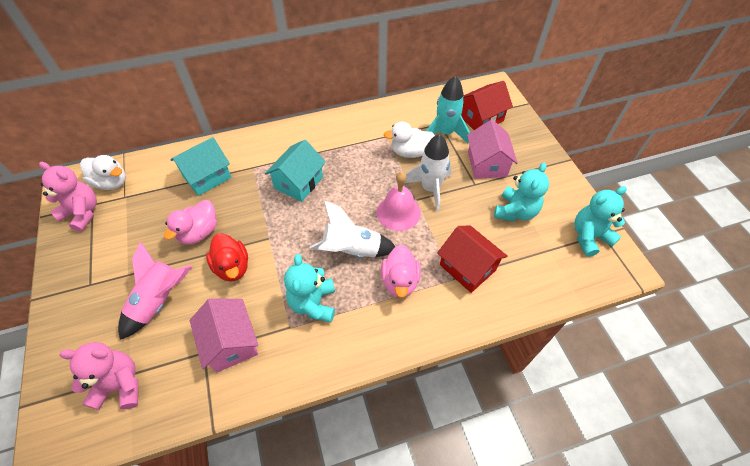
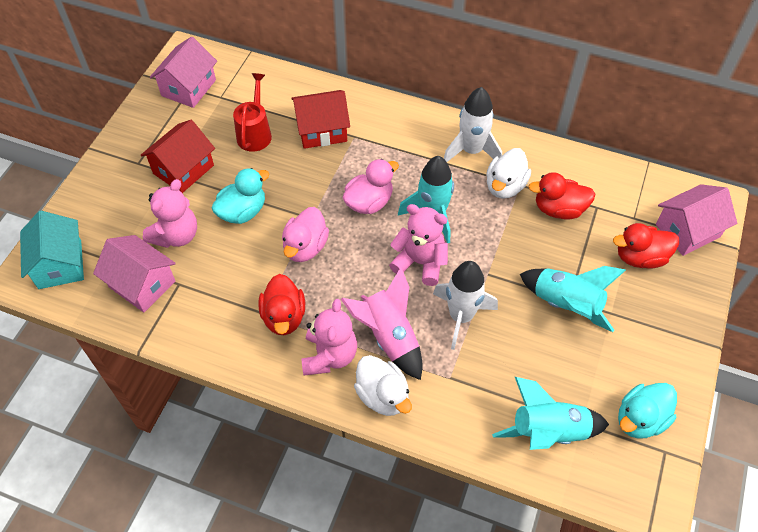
pink bell: 1 -> 0
pink house: 2 -> 3
pink teddy bear: 2 -> 3
red duck: 1 -> 3
red watering can: 0 -> 1
turquoise duck: 0 -> 2
turquoise house: 2 -> 1
turquoise rocket: 1 -> 3
turquoise teddy bear: 3 -> 0

